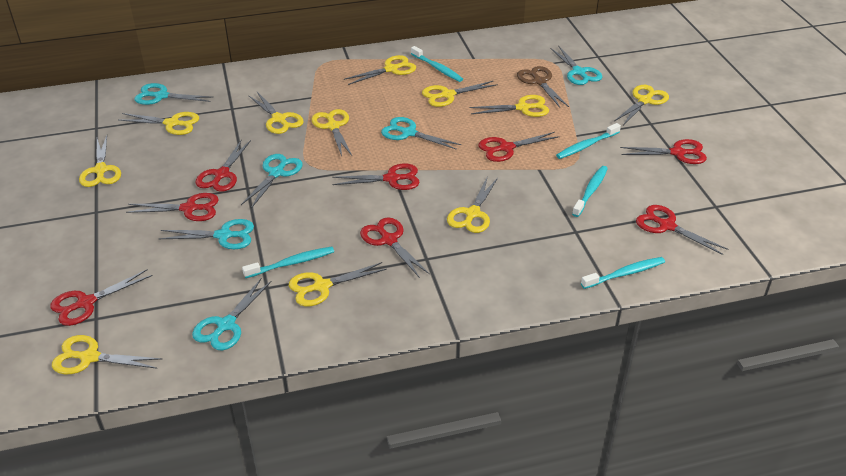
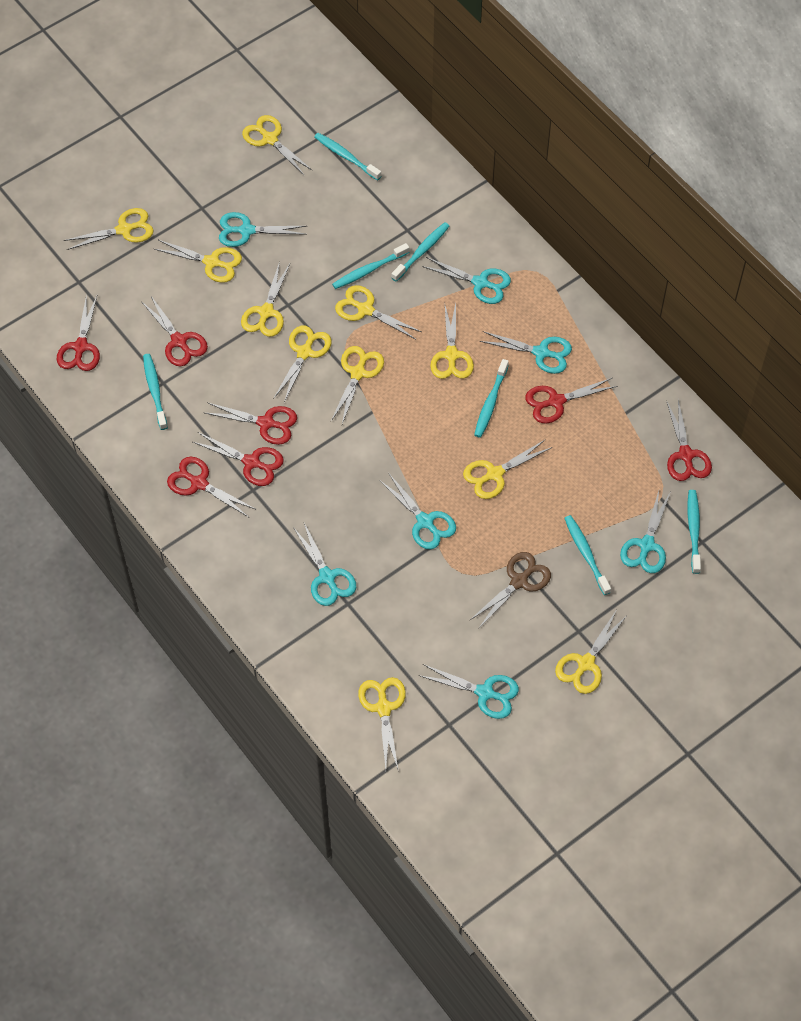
red scissors: 8 -> 7
turquoise scissors: 6 -> 7
turquoise toothbrush: 5 -> 7

